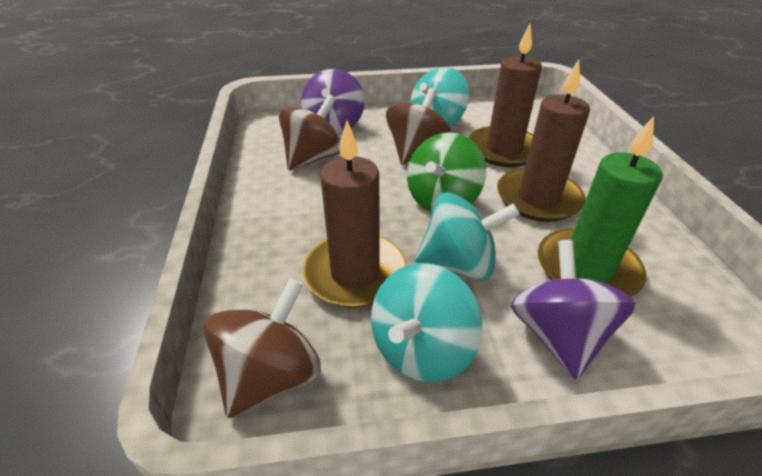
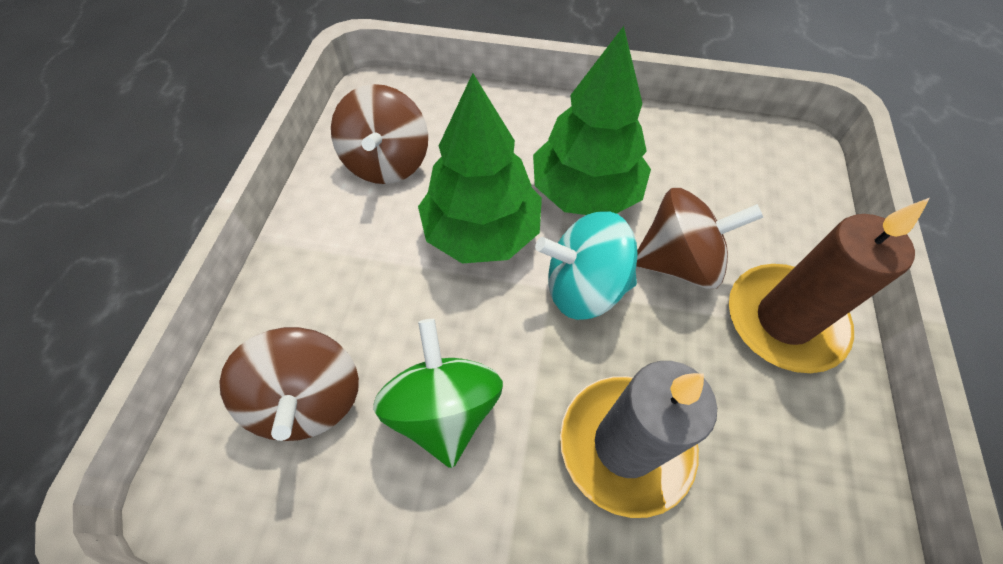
brown candle: 3 -> 1
green candle: 1 -> 0
green tree: 0 -> 2
grey candle: 0 -> 1
purple spinning top: 2 -> 0
turquoise spinning top: 3 -> 1

